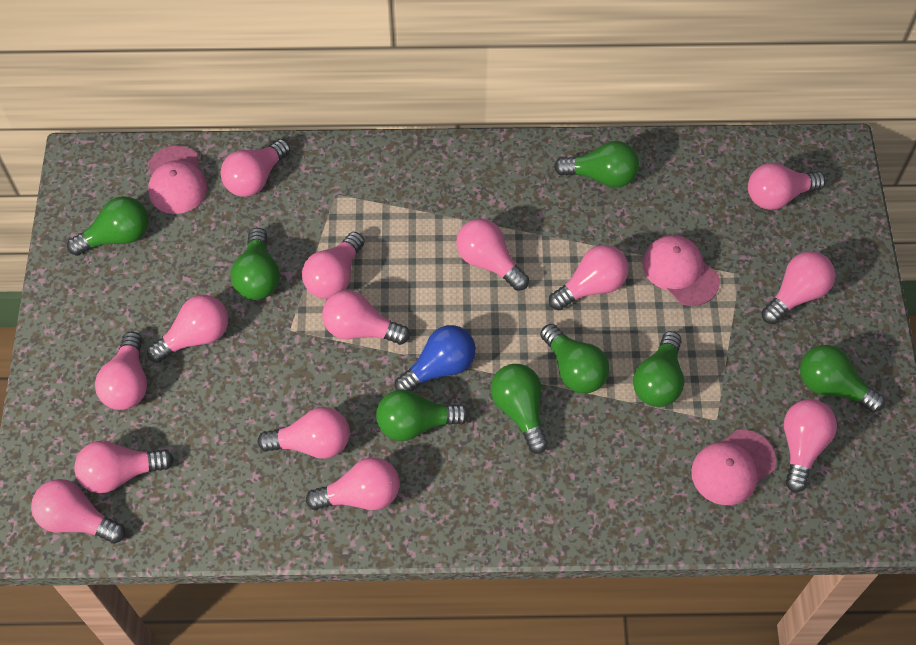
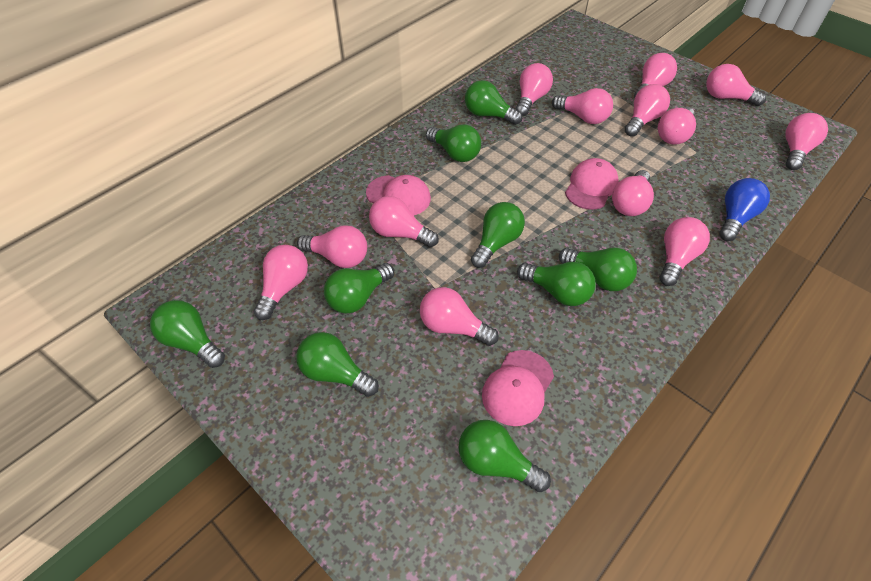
green light bulb: 8 -> 9
pink light bulb: 14 -> 13

